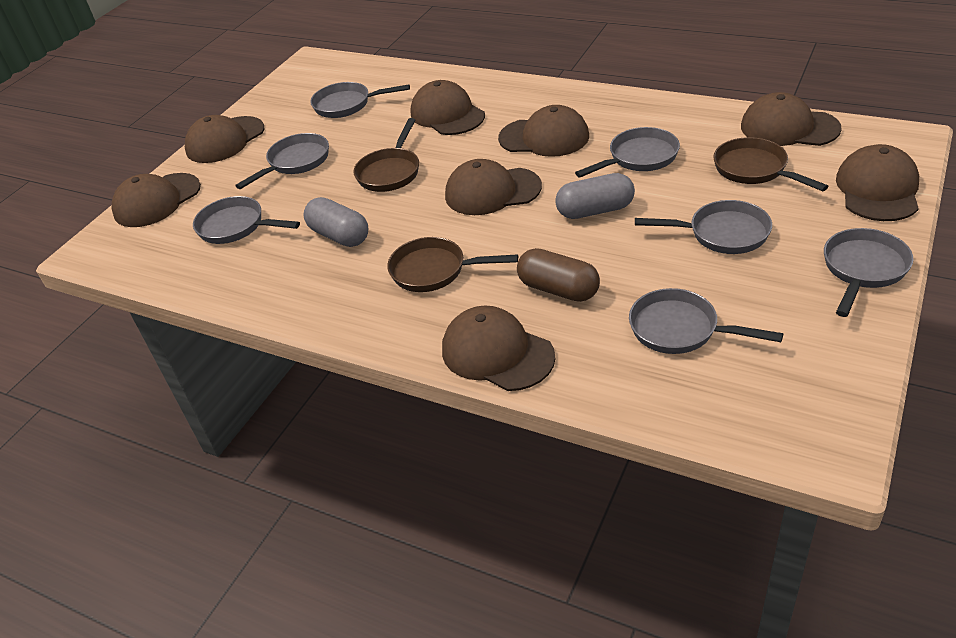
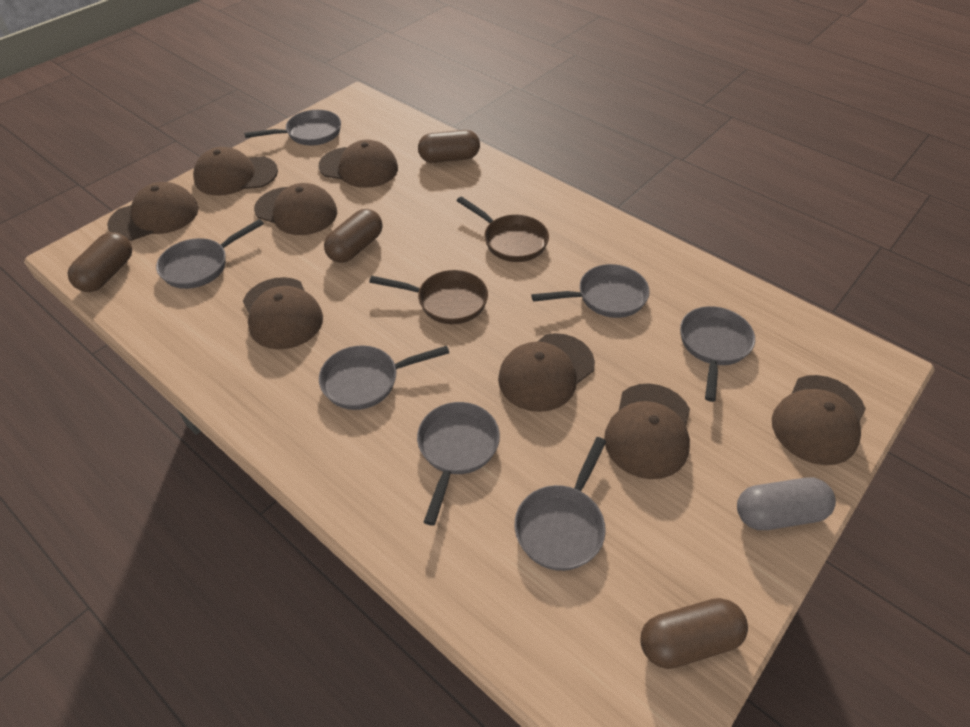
brown capsule: 1 -> 4
brown pan: 3 -> 2
grey capsule: 2 -> 1

